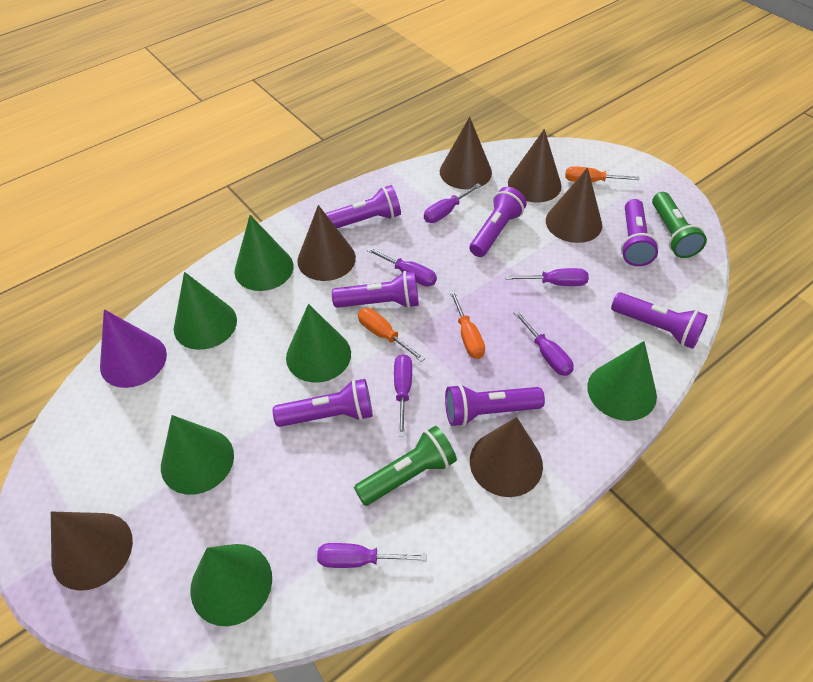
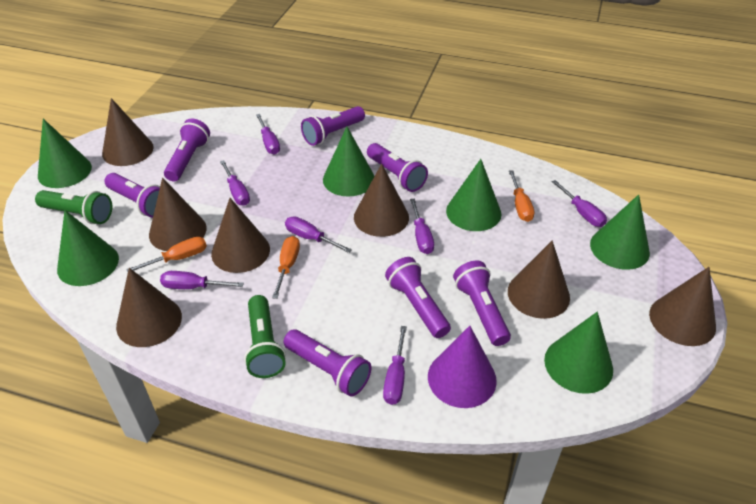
brown cone: 6 -> 7
purple screwdriver: 6 -> 7

